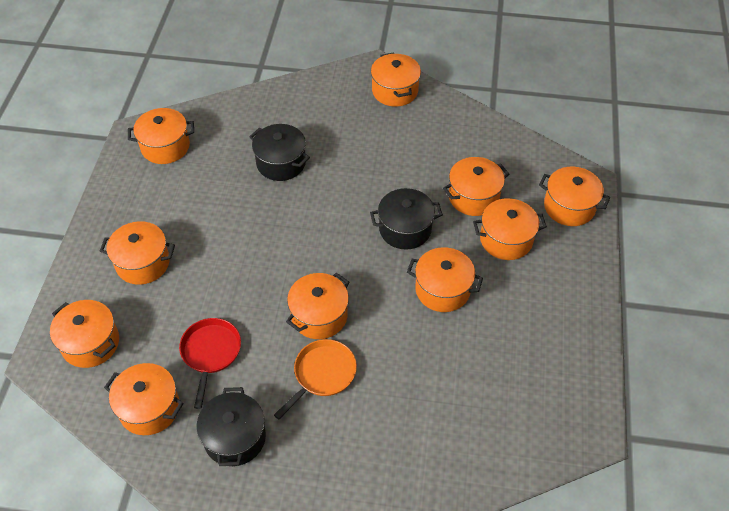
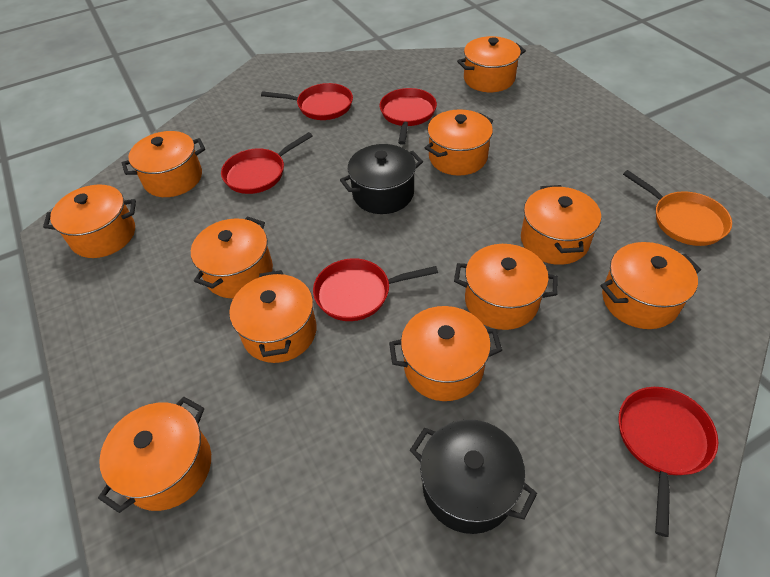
black pot: 3 -> 2
orange pot: 10 -> 11
red pan: 1 -> 5

